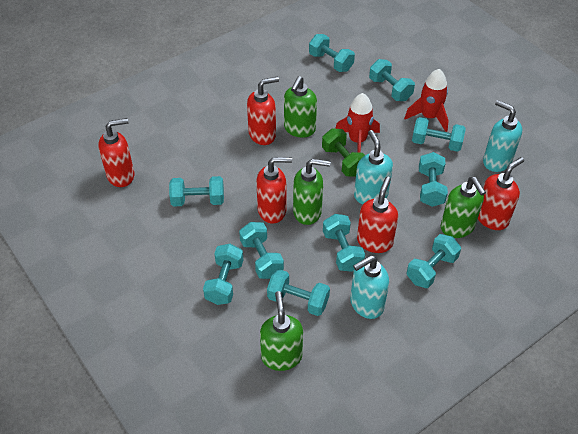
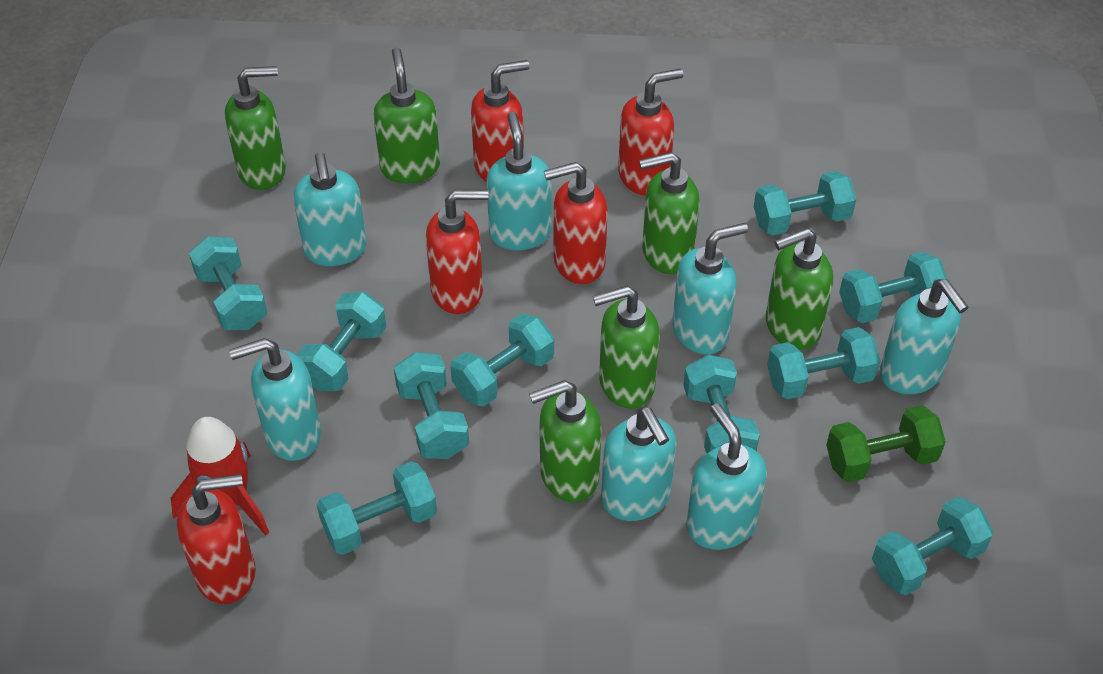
green soap dispenser: 4 -> 6
red rocket: 2 -> 1
turquoise soap dispenser: 3 -> 7

